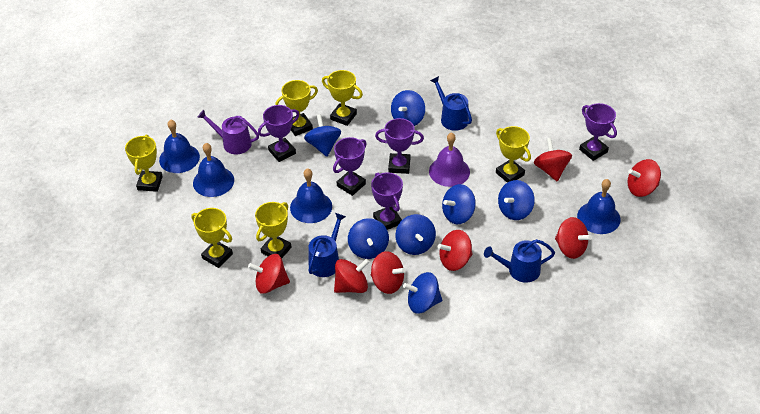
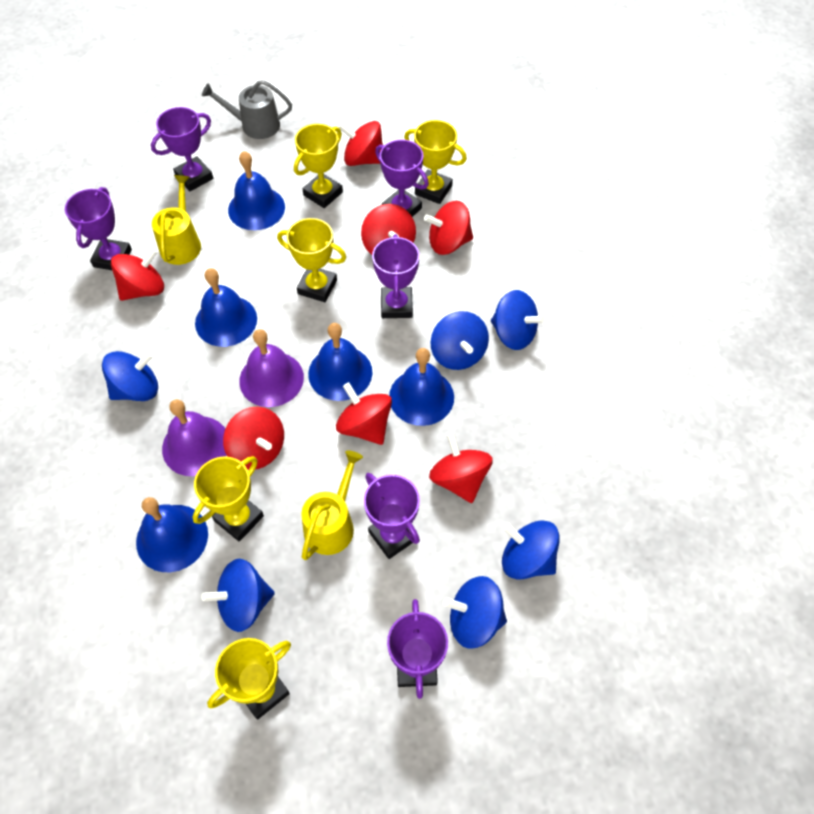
blue bell: 4 -> 5
blue spinning top: 7 -> 6
blue watering can: 3 -> 0
grey watering can: 0 -> 1
purple bell: 1 -> 2
purple trophy: 5 -> 6
purple watering can: 1 -> 0
yellow trophy: 6 -> 5
yellow watering can: 0 -> 2

